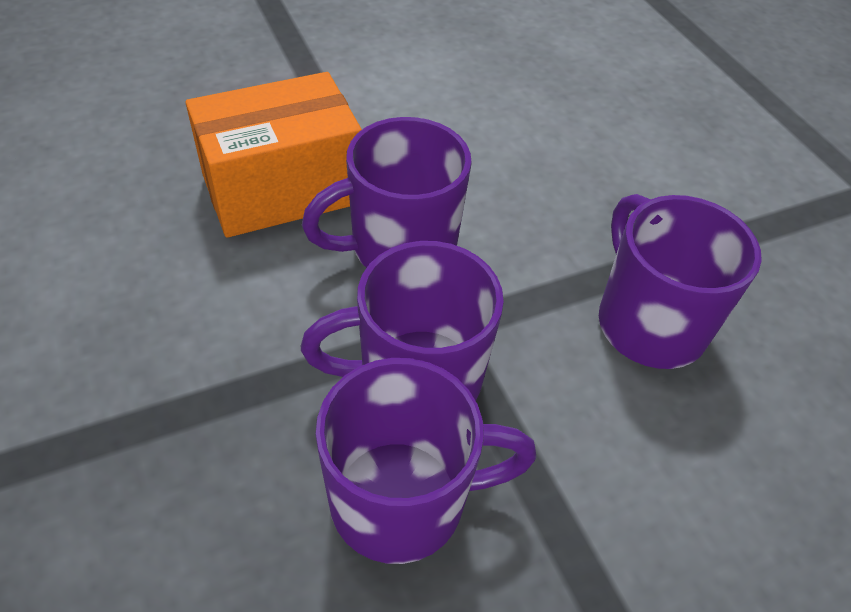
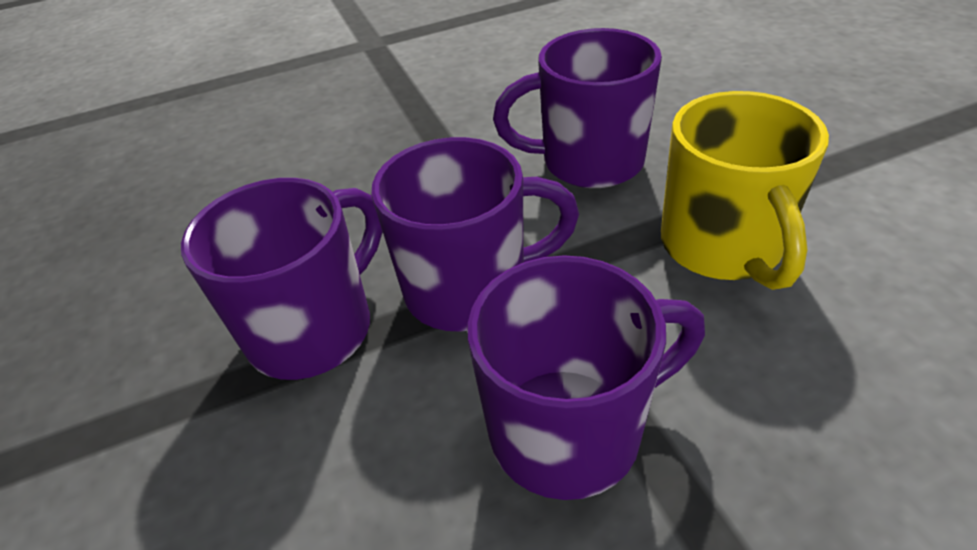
orange box: 1 -> 0
yellow mug: 0 -> 1

